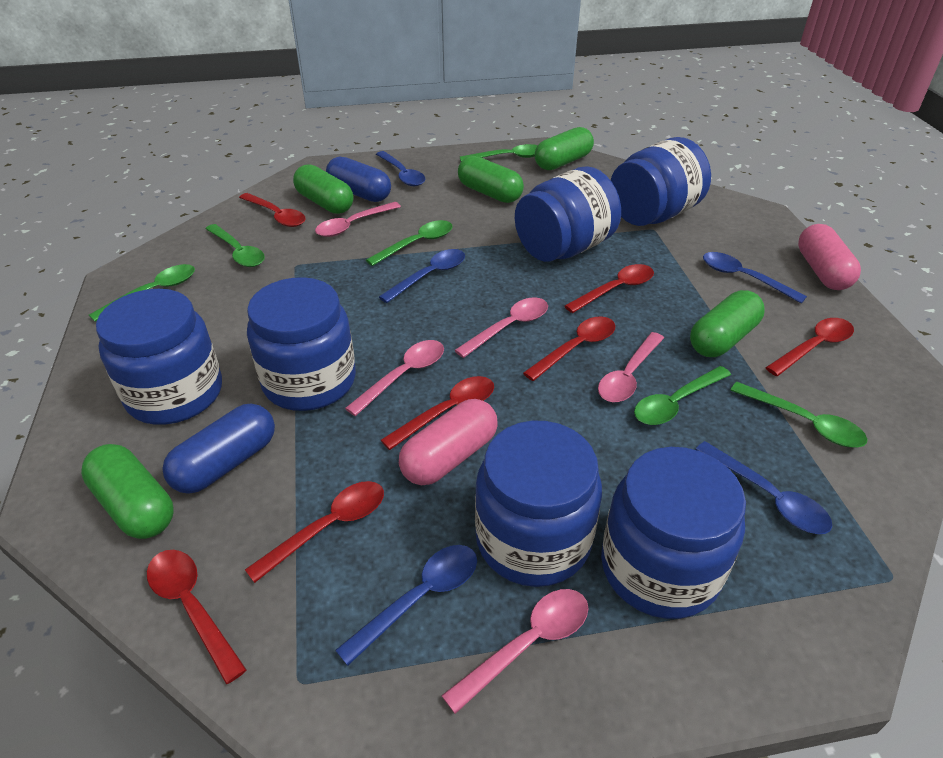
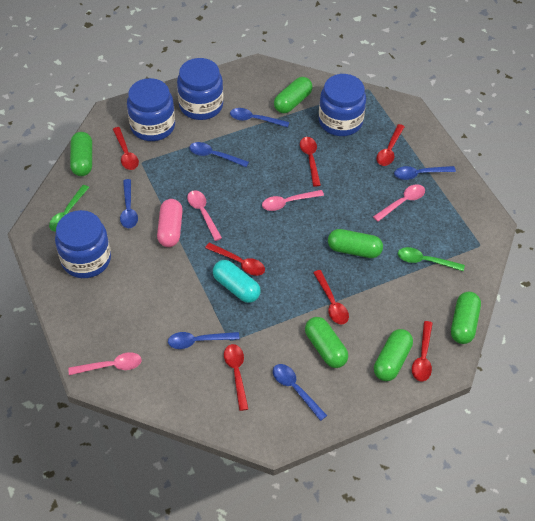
blue capsule: 2 -> 0
blue jar: 6 -> 4
blue spoon: 5 -> 6
green capsule: 5 -> 6
green spoon: 6 -> 2
pink capsule: 2 -> 1
pink spoon: 5 -> 4
turquoise capsule: 0 -> 1

